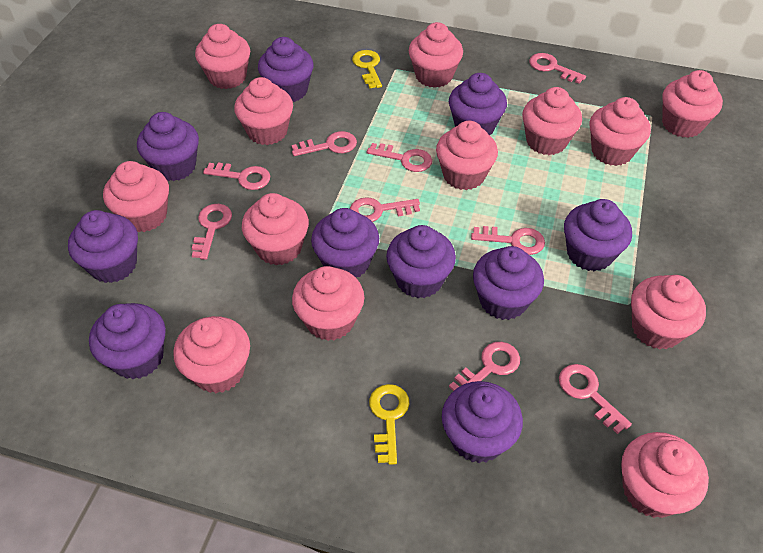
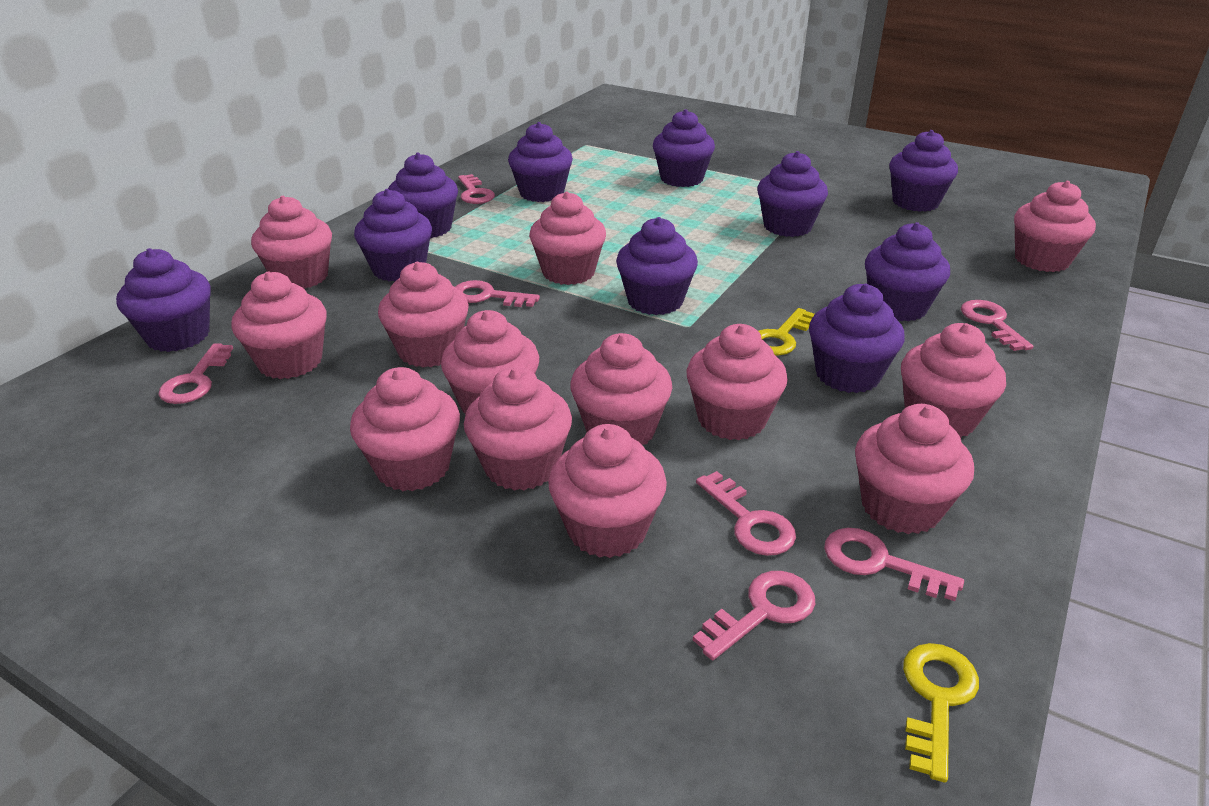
pink key: 9 -> 7

